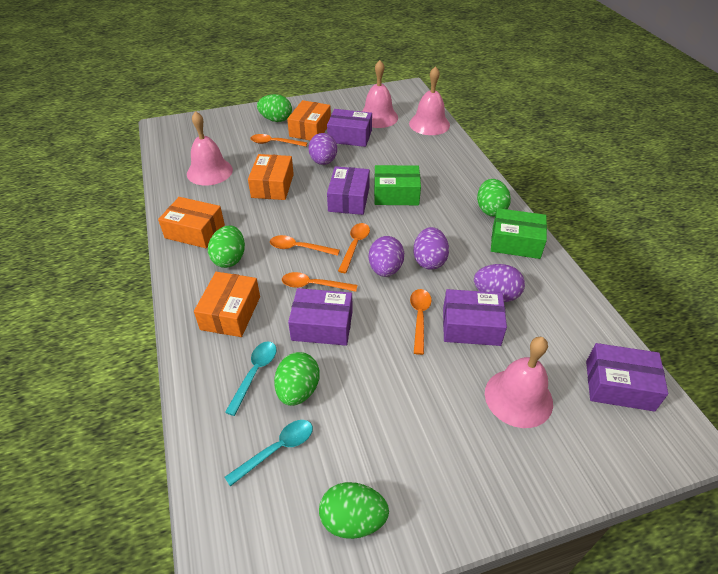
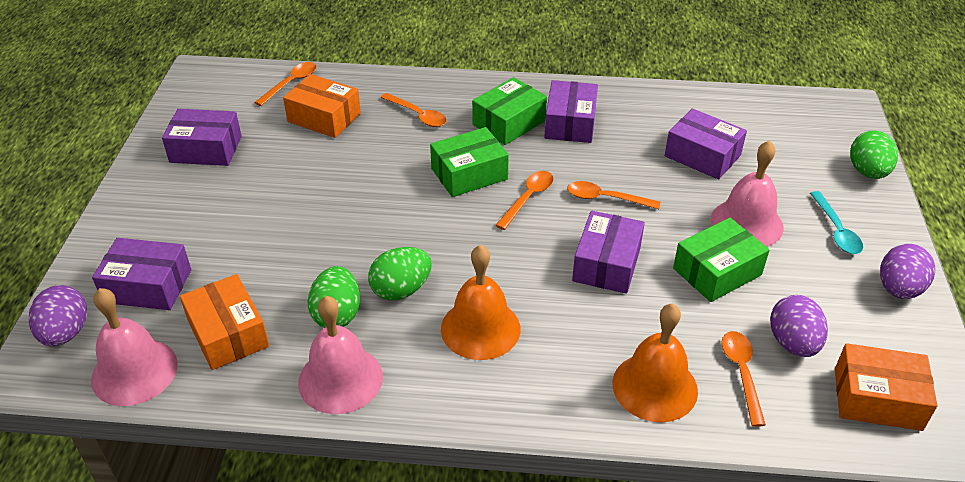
green box: 2 -> 3
green egg: 5 -> 3
orange bell: 0 -> 2
orange box: 4 -> 3
pink bell: 4 -> 3
purple egg: 4 -> 3
turquoise spoon: 2 -> 1

